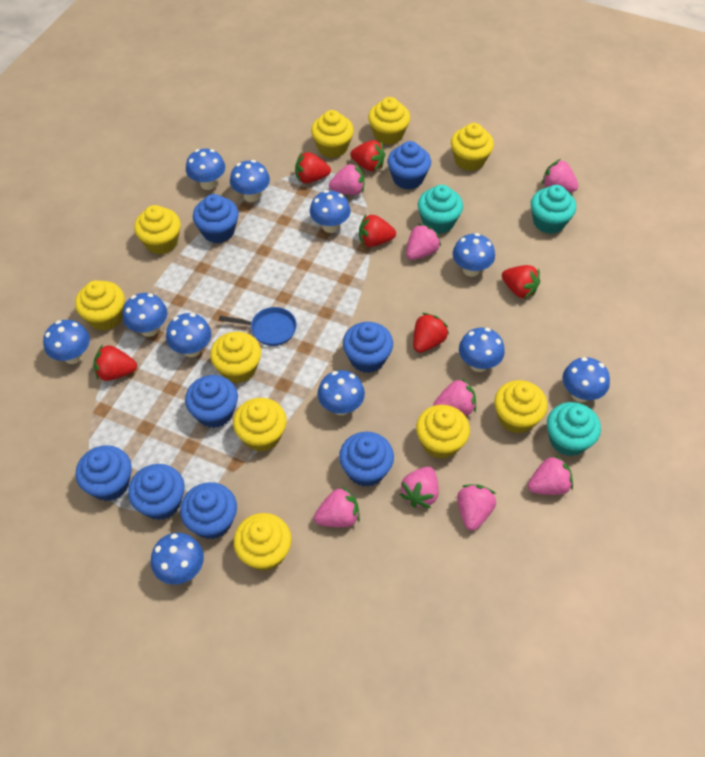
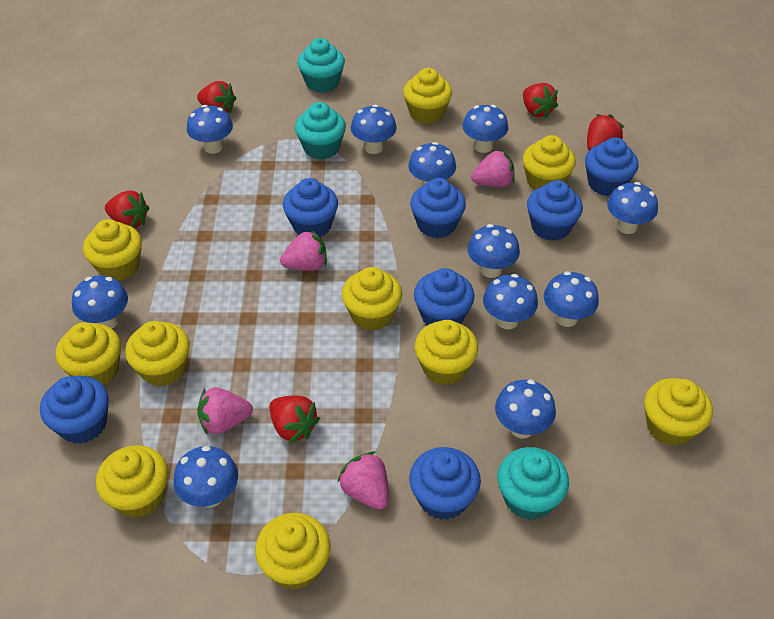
blue cupcake: 8 -> 7
blue pan: 1 -> 0
pink strawberry: 8 -> 4
red strawberry: 6 -> 5

